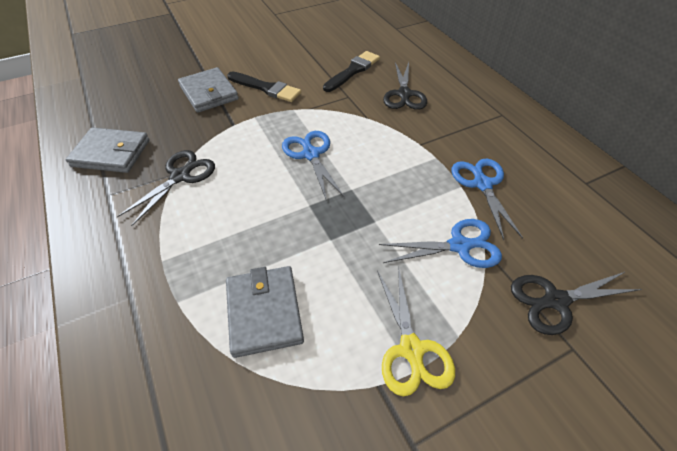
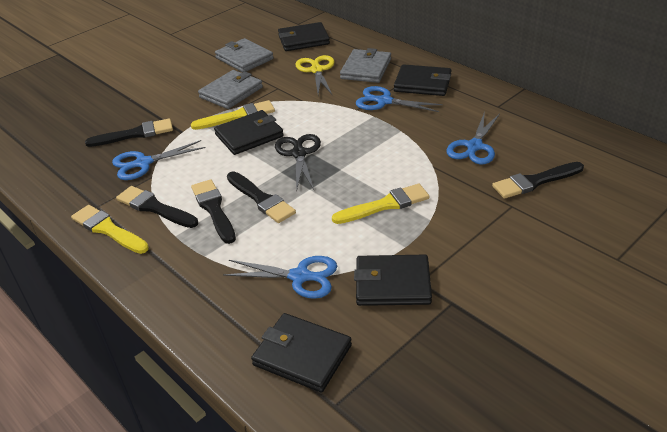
black brush: 2 -> 5
black scissors: 3 -> 1
black wallet: 0 -> 5
blue scissors: 3 -> 4
yellow brush: 0 -> 3

